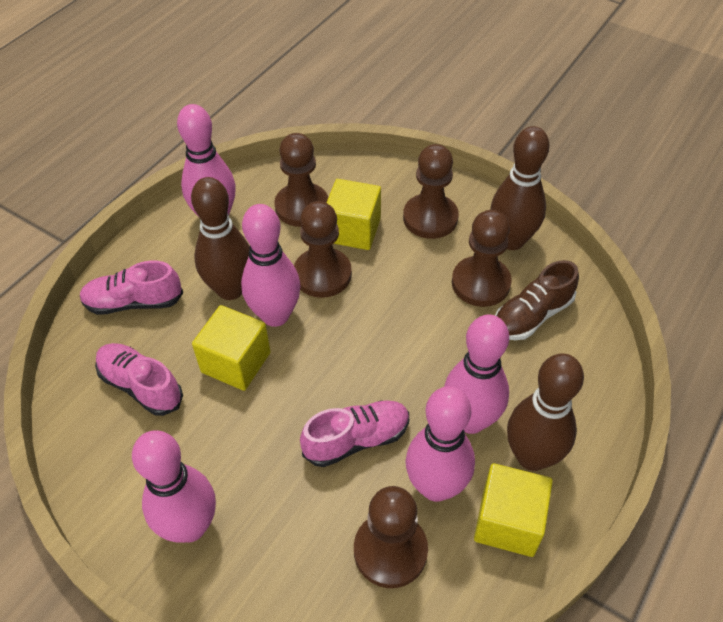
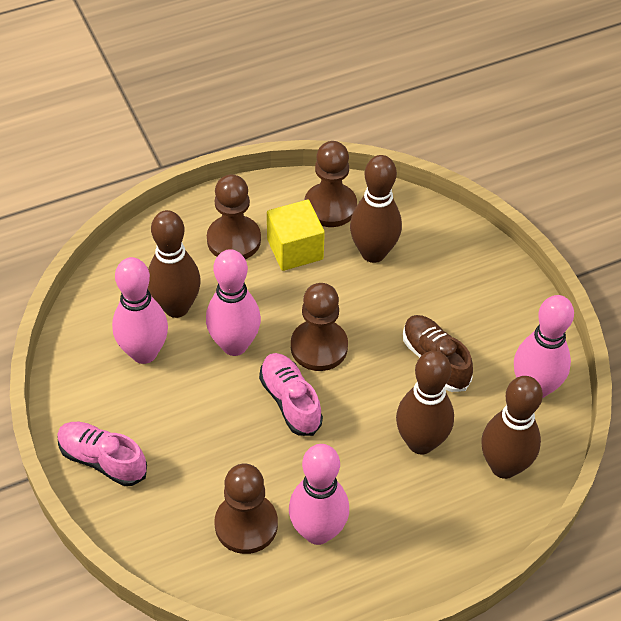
brown bowling pin: 3 -> 4
brown pawn: 5 -> 4
pink bowling pin: 5 -> 4
pink shoe: 3 -> 2
yellow cube: 3 -> 1

